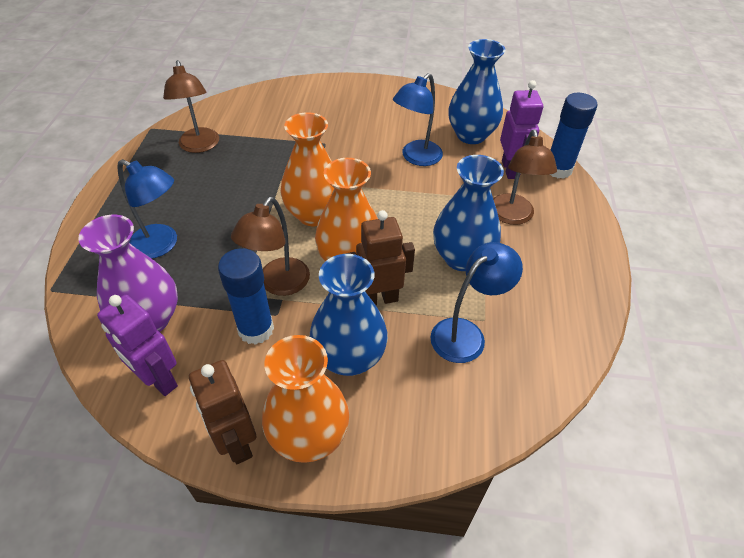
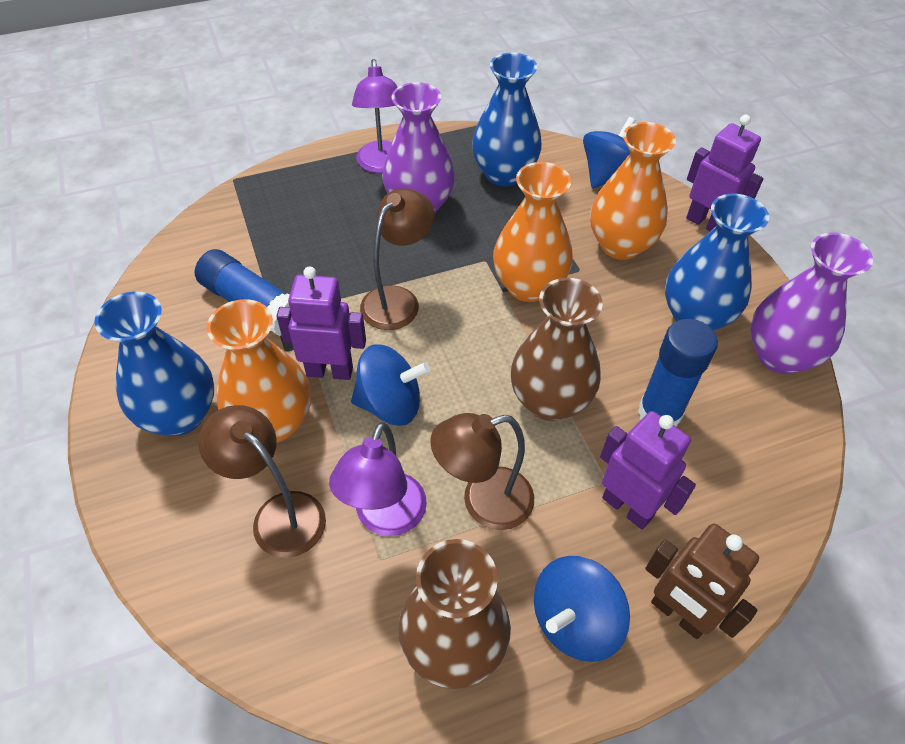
blue lamp: 3 -> 0
blue spinning top: 0 -> 3
brown robot: 2 -> 1
brown vase: 0 -> 2
purple lamp: 0 -> 2
purple robot: 2 -> 3
purple vase: 1 -> 2

